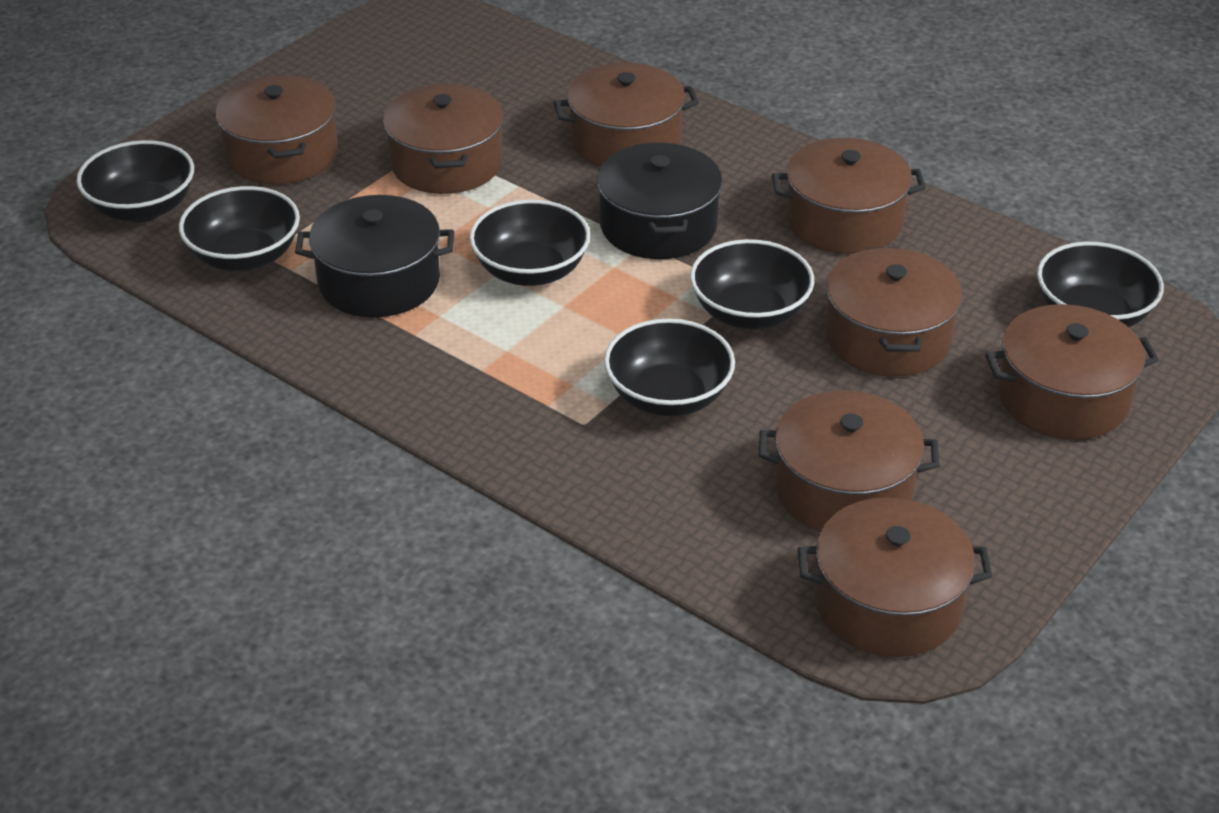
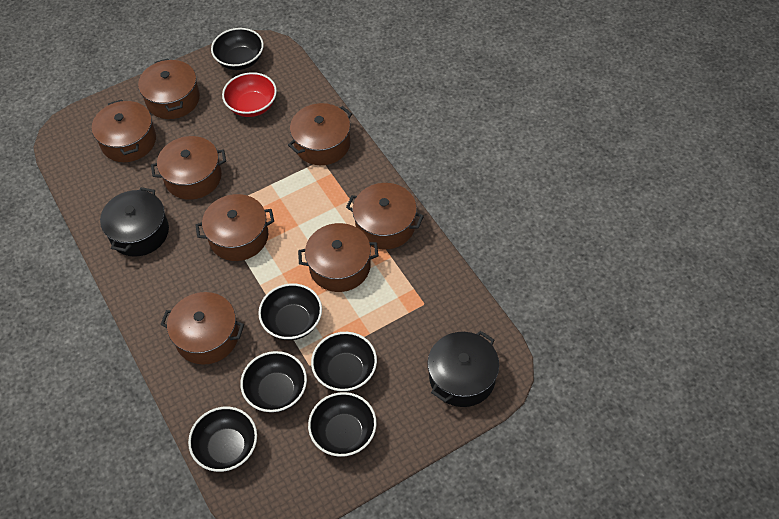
red bowl: 0 -> 1

